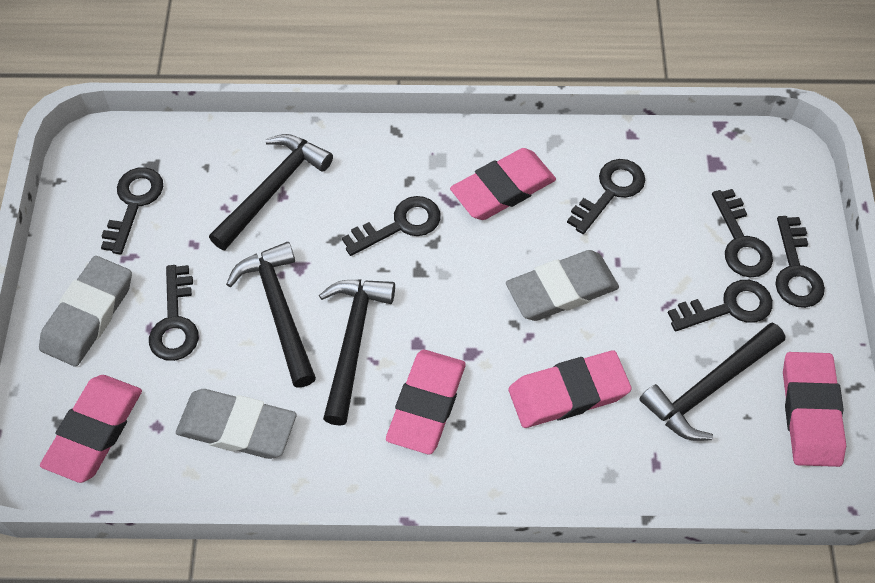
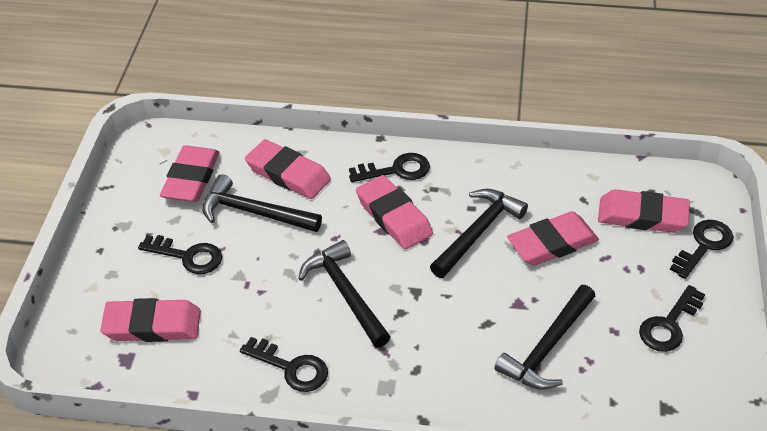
black key: 7 -> 5
grey eraser: 3 -> 0
pink eraser: 5 -> 6

